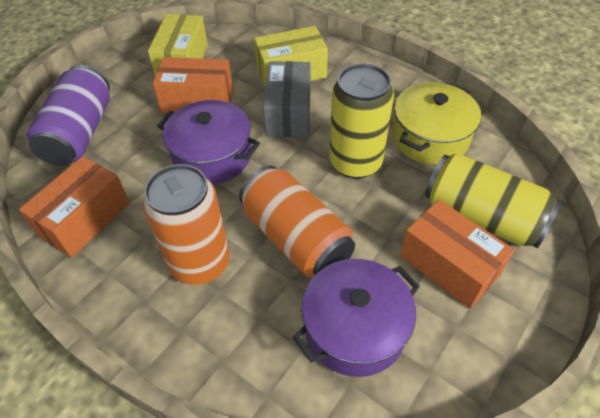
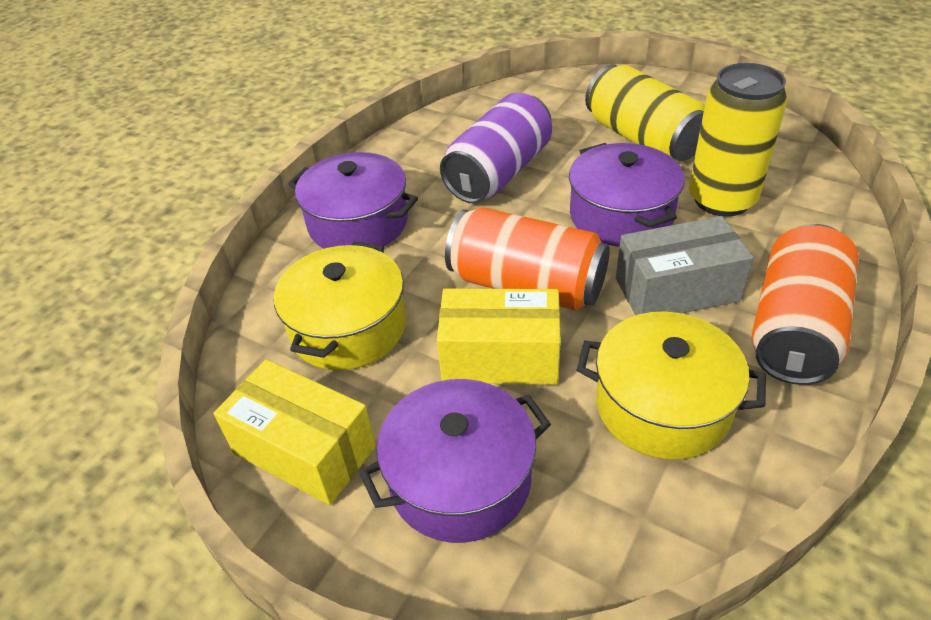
orange box: 3 -> 0
purple pot: 2 -> 3
yellow pot: 1 -> 2

